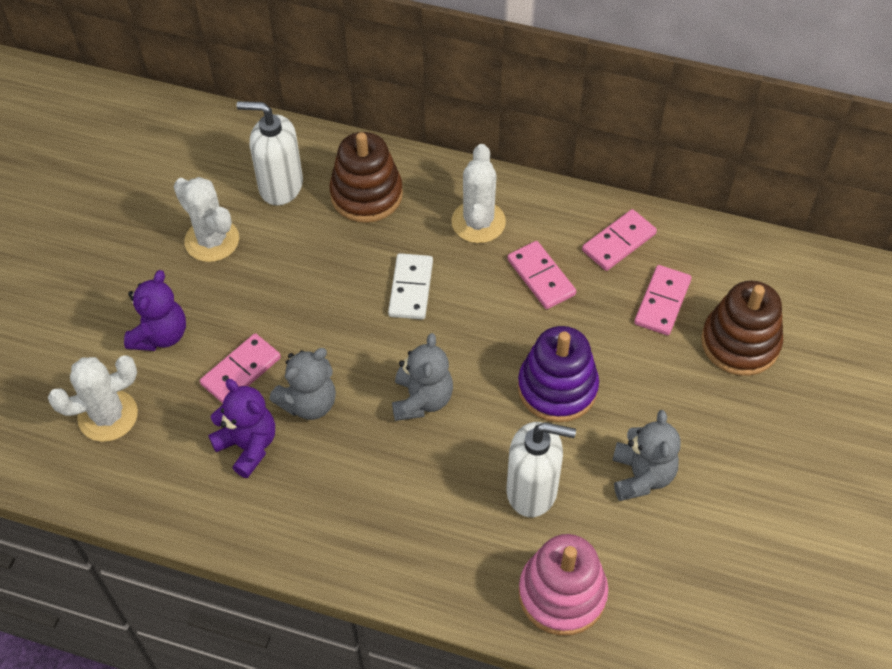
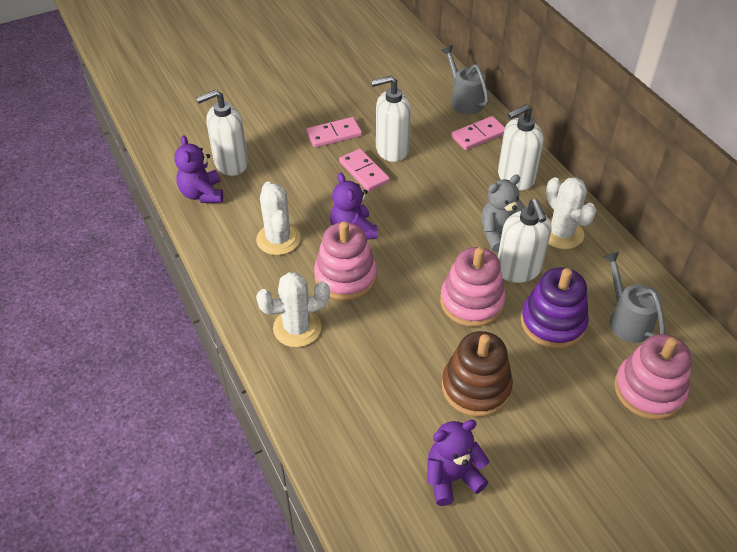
brown stacking toy: 2 -> 1
grey teddy bear: 3 -> 1
grey watering can: 0 -> 2
pink domino: 4 -> 3
pink stacking toy: 1 -> 3
purple teddy bear: 2 -> 3
white domino: 1 -> 0
white soap dispenser: 2 -> 4

